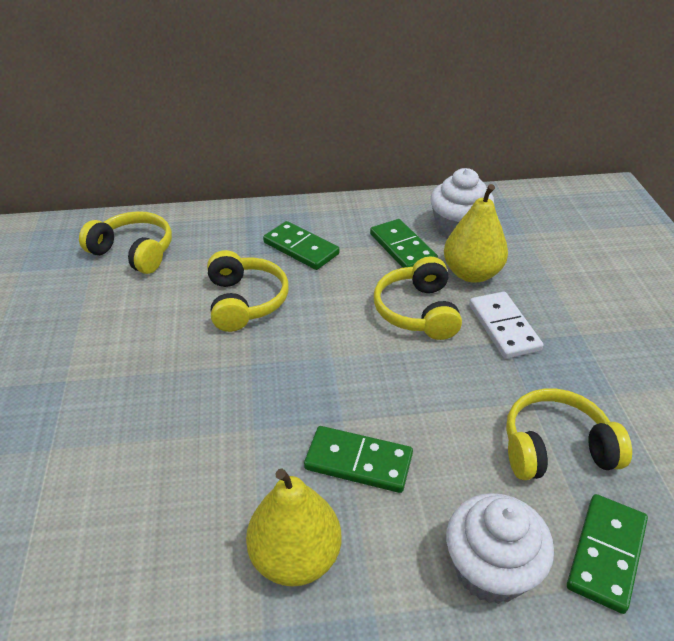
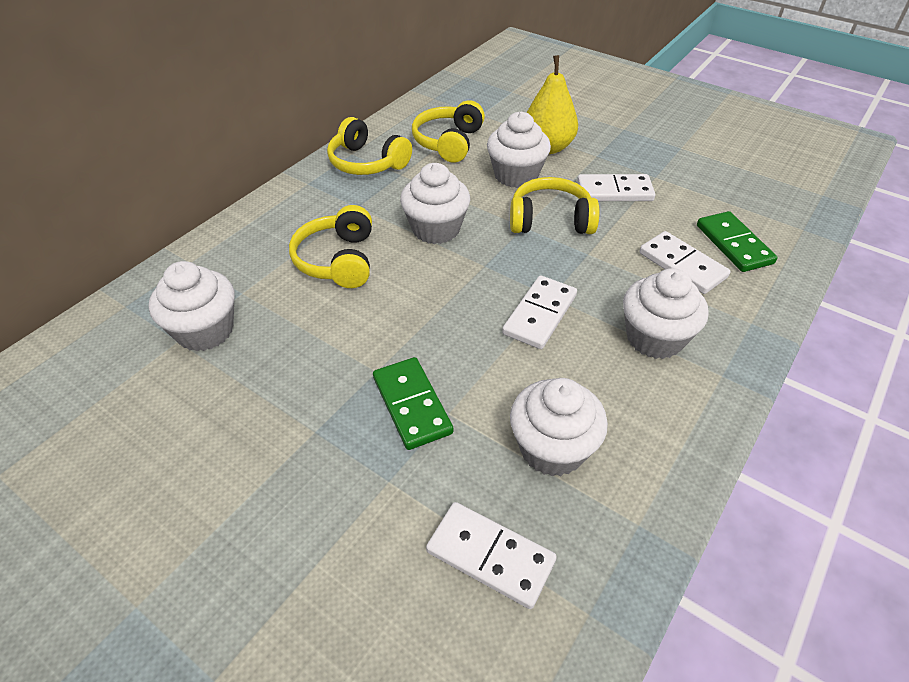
green domino: 4 -> 2
white cupcake: 2 -> 5
white domino: 1 -> 4
yellow pear: 2 -> 1

